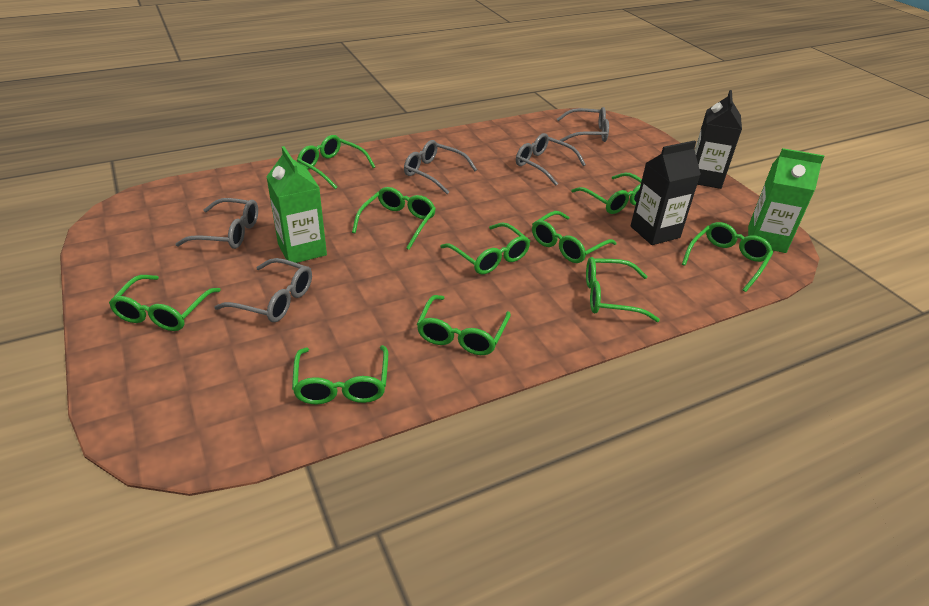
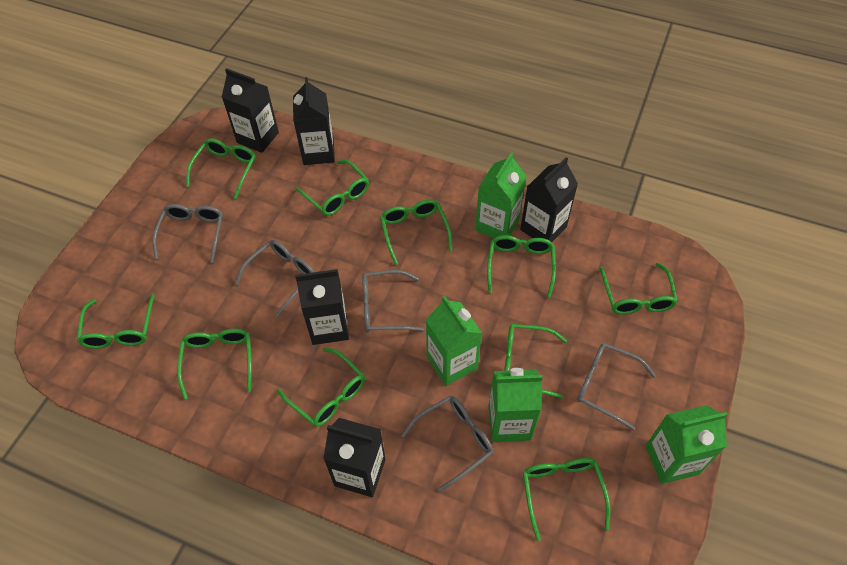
black carton: 2 -> 5
green carton: 2 -> 4

